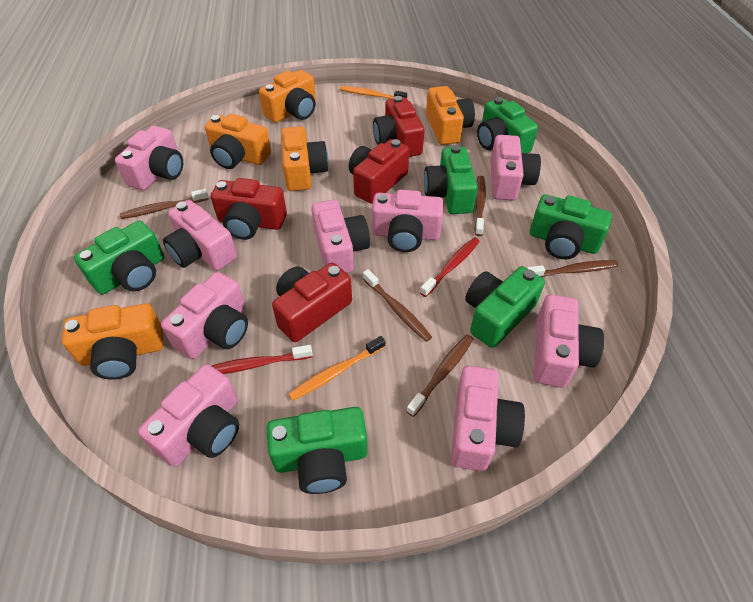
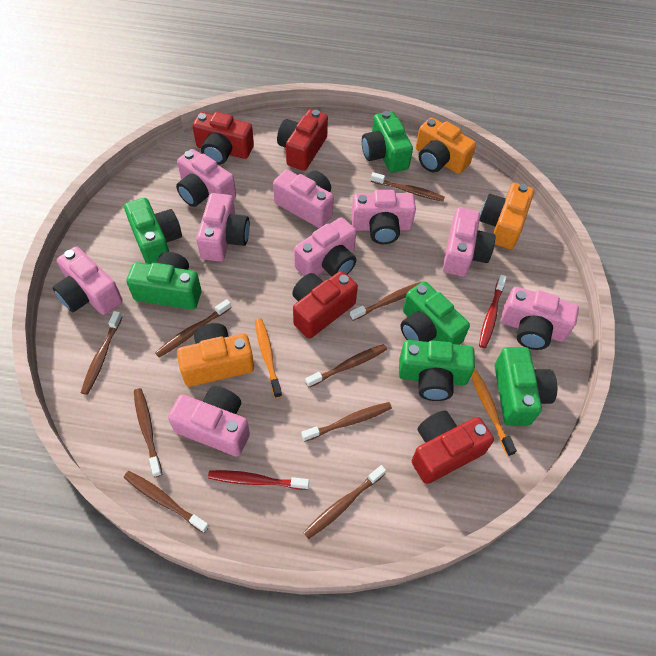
brown toothbrush: 5 -> 9
orange camera: 5 -> 3

